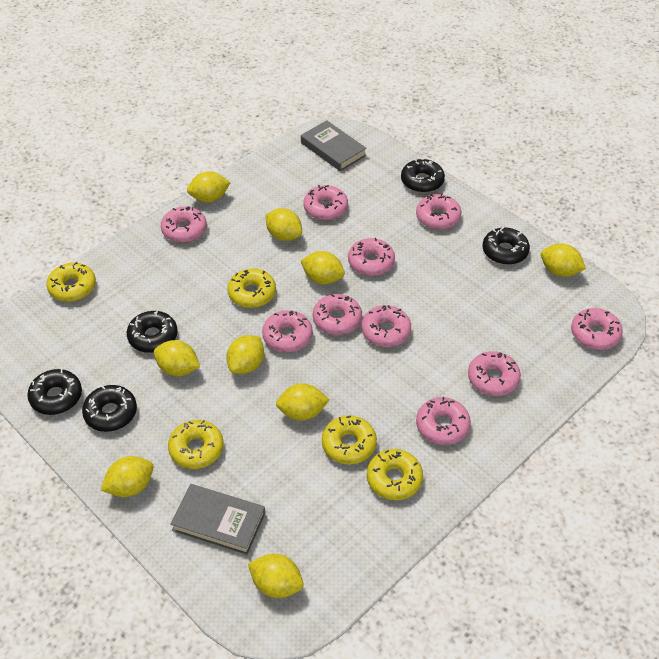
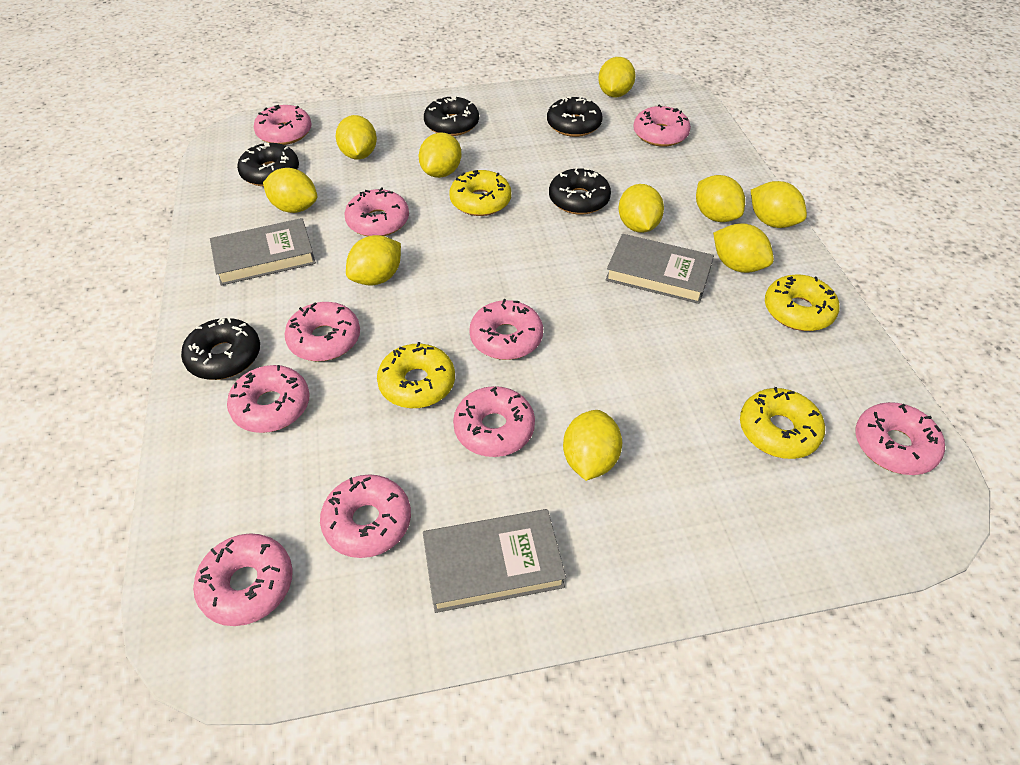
grey book: 2 -> 3
yellow donut: 5 -> 4
yellow lemon: 9 -> 10

